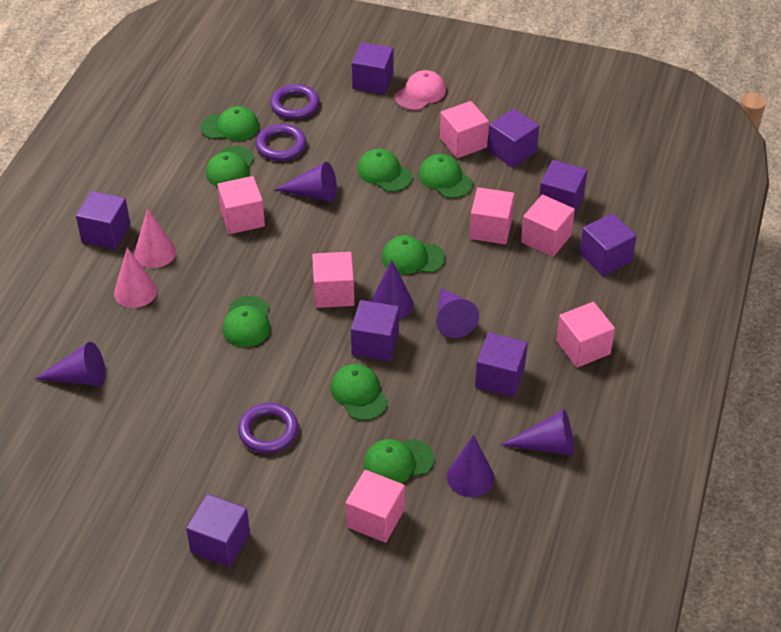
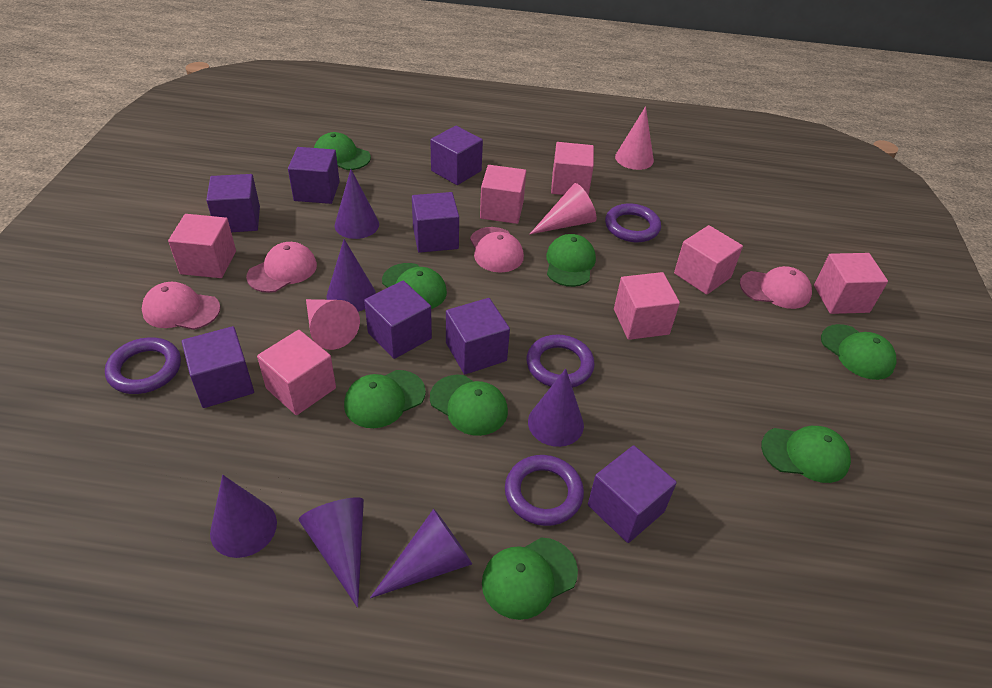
pink cap: 1 -> 4
pink cone: 2 -> 3
purple ring: 3 -> 4

